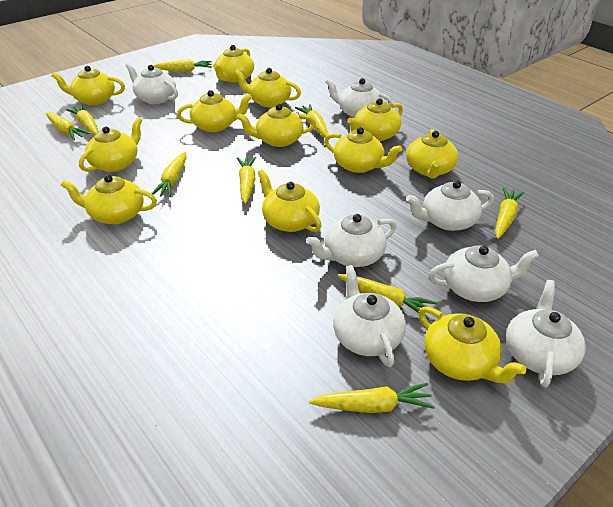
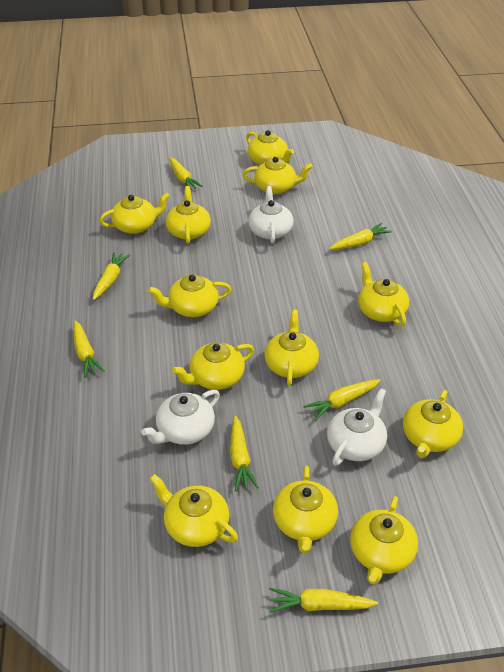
white teapot: 7 -> 3
yellow carrot: 9 -> 7

